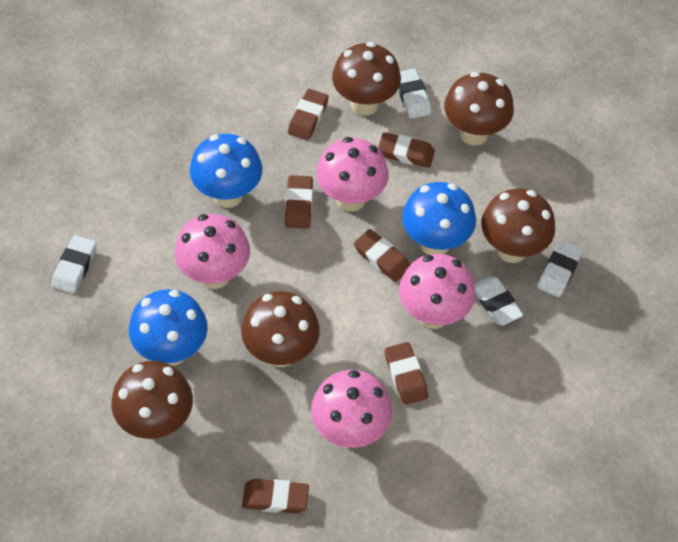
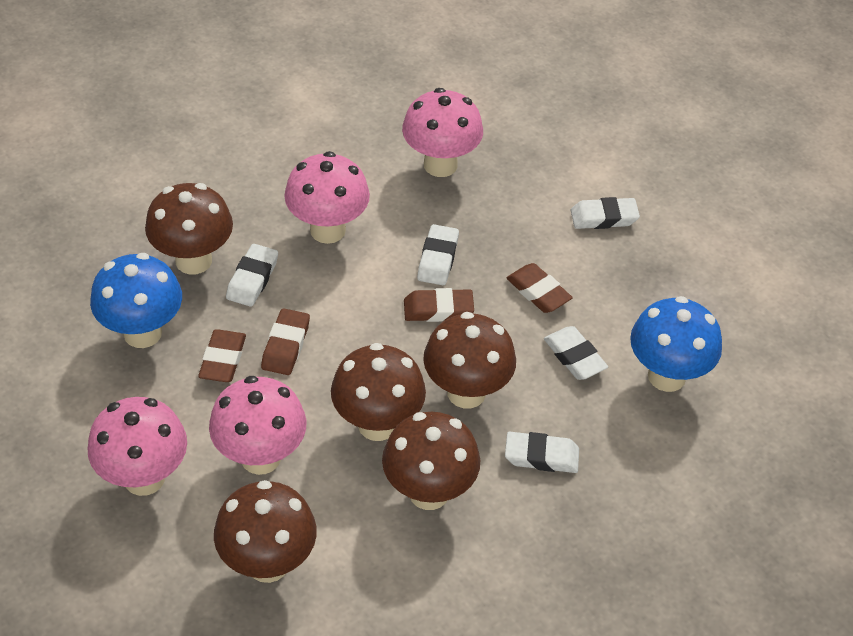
blue mushroom: 3 -> 2
brown eraser: 6 -> 4
white eraser: 4 -> 5

